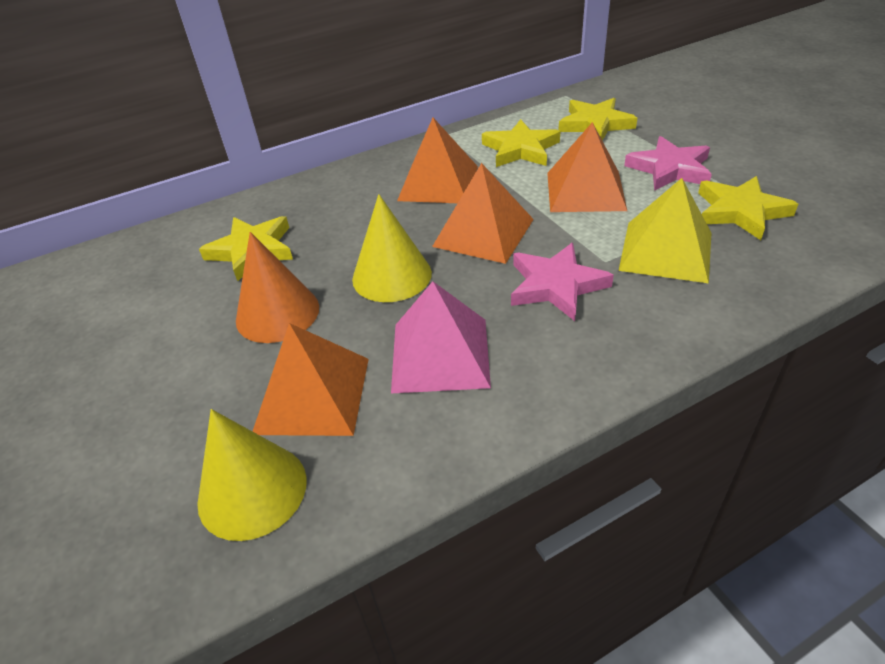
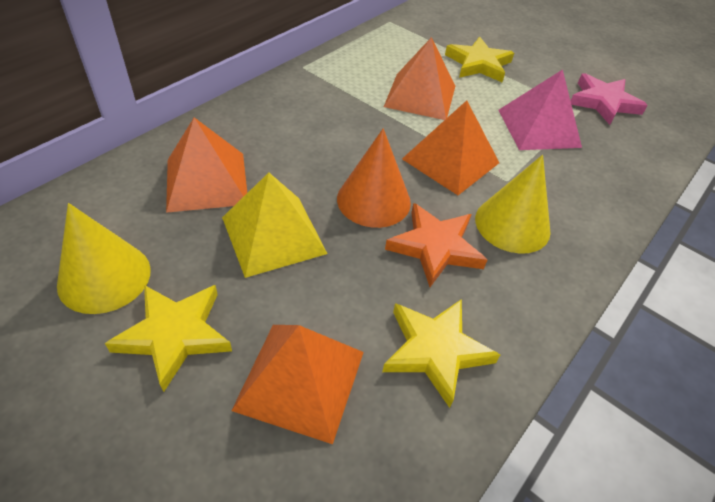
orange star: 0 -> 1
pink star: 2 -> 1
yellow star: 4 -> 3

